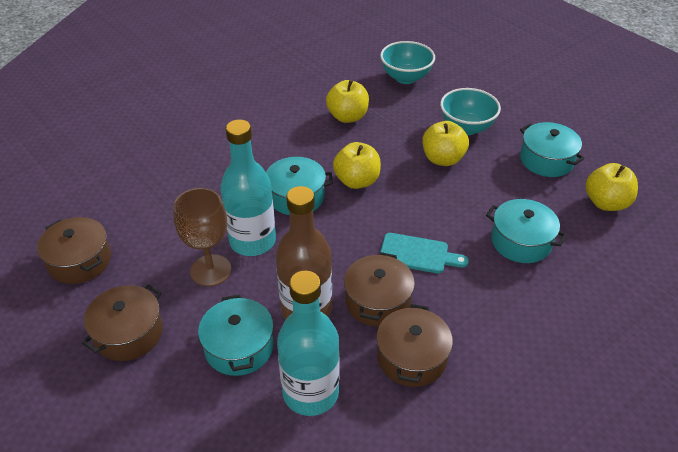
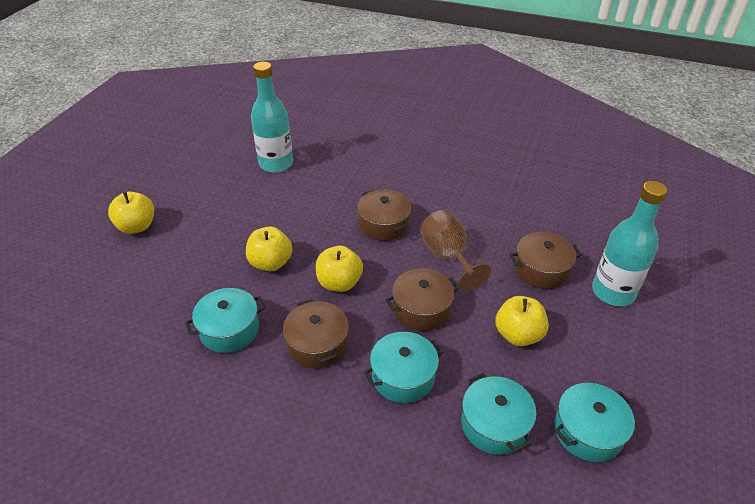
brown bottle: 1 -> 0
turquoise bowl: 2 -> 0
turquoise cutting board: 1 -> 0

